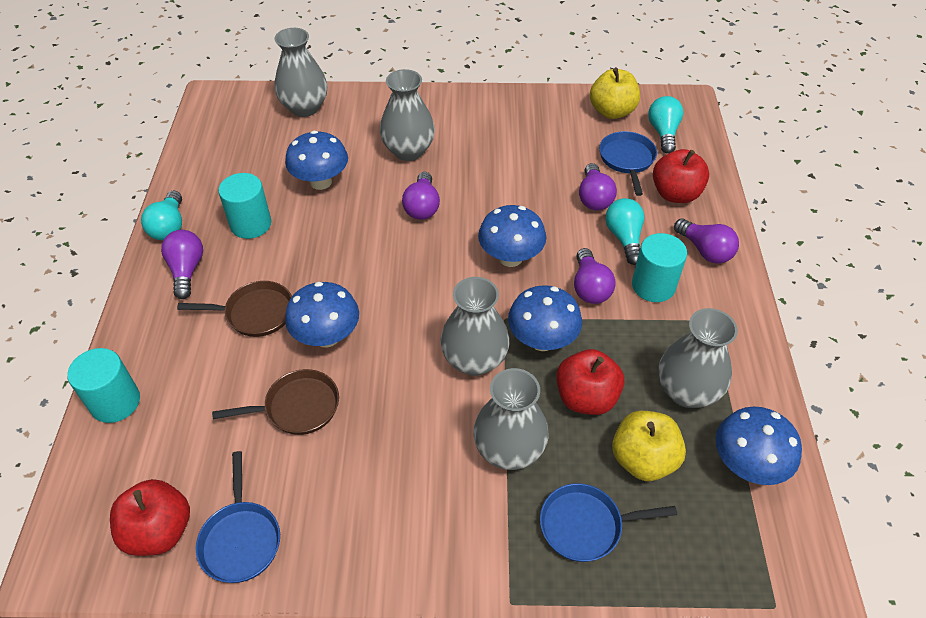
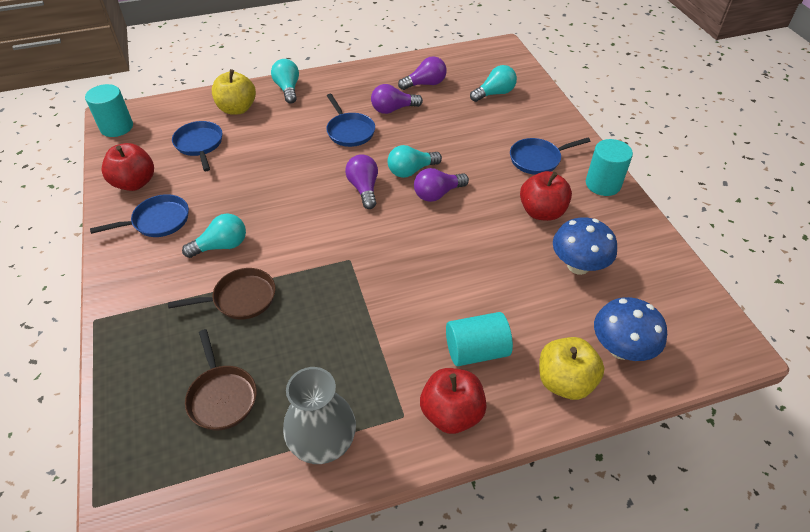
blue mushroom: 5 -> 2
blue pan: 3 -> 4
grey vase: 5 -> 1
purple light bulb: 5 -> 4
turquoise light bulb: 3 -> 4

